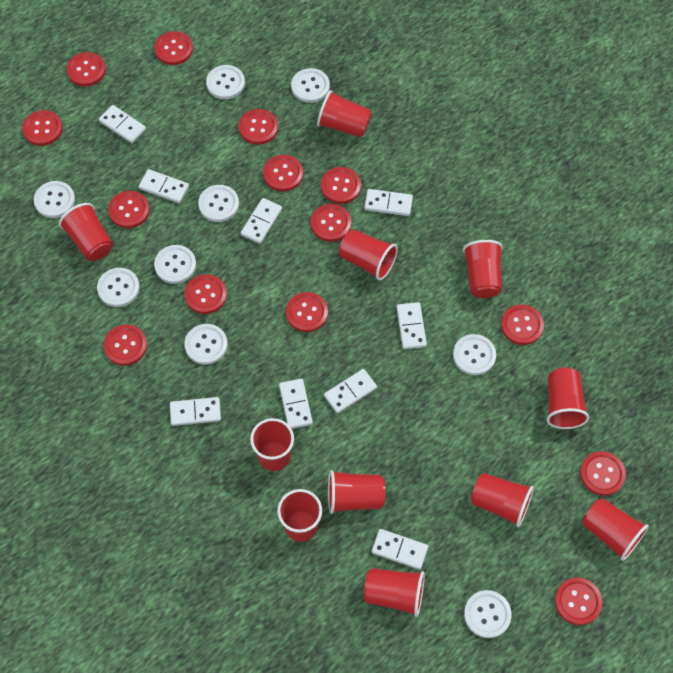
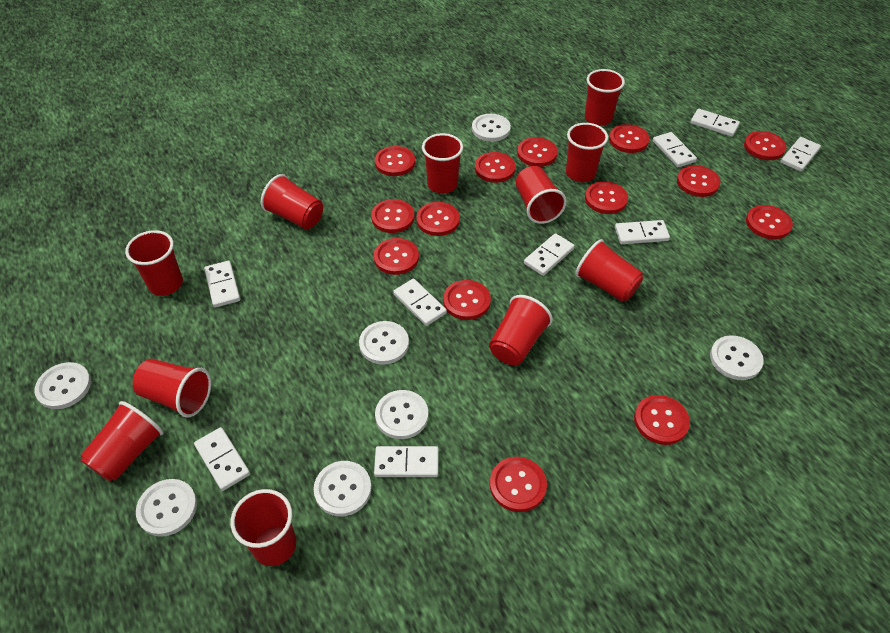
white button: 9 -> 7

